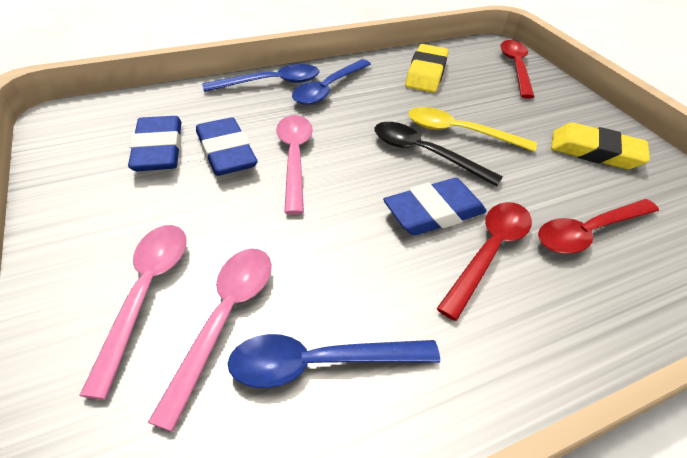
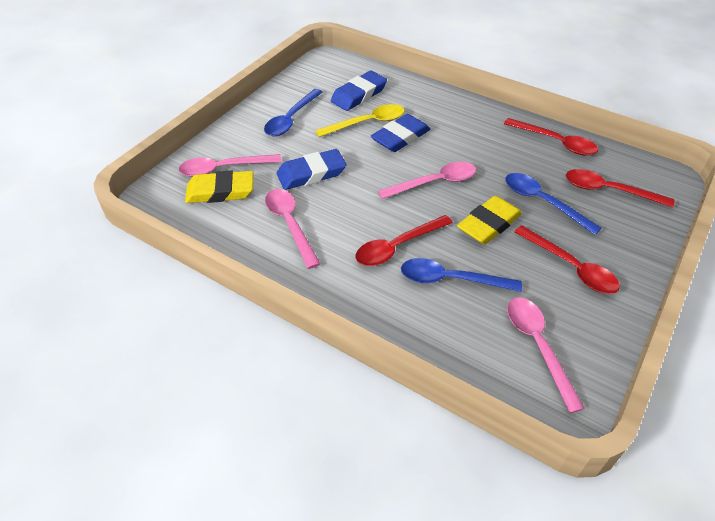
black spoon: 1 -> 0
pink spoon: 3 -> 4
red spoon: 3 -> 4

